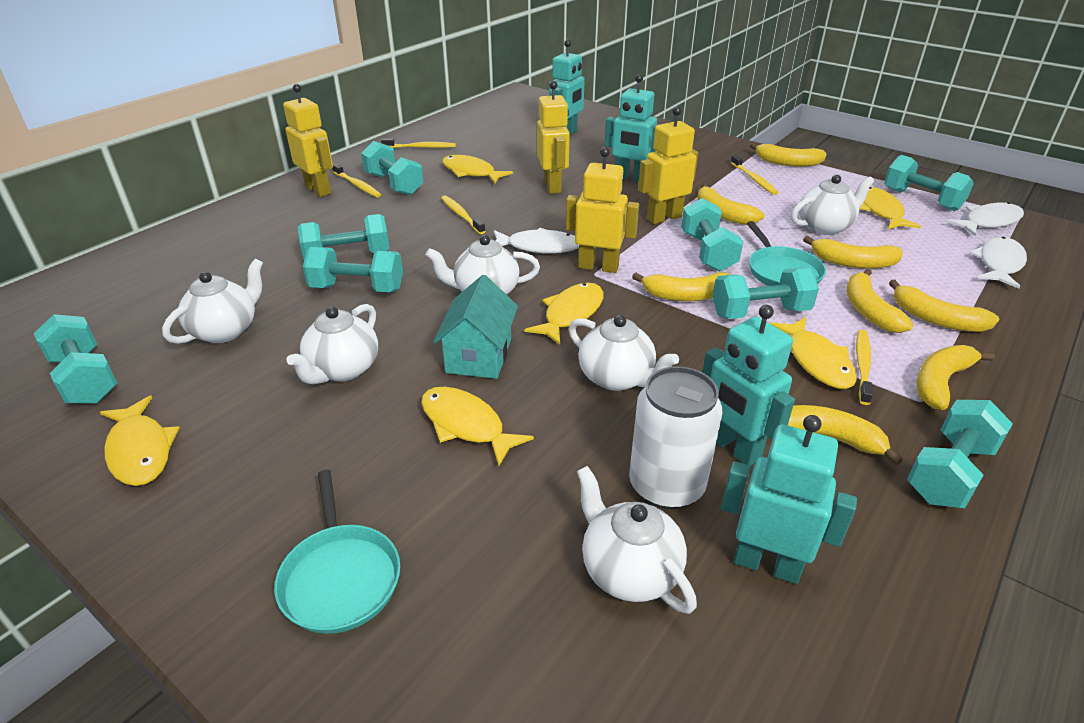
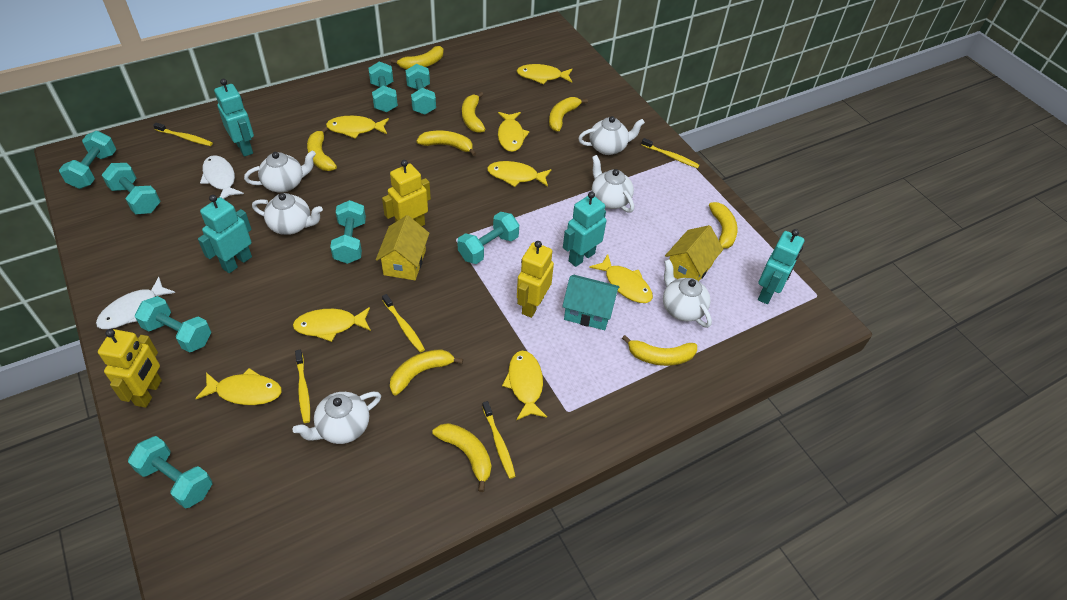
turquoise pan: 2 -> 0
white can: 1 -> 0
white fish: 3 -> 2
yellow banana: 8 -> 9
yellow fish: 6 -> 8
yellow house: 0 -> 2
yellow robot: 4 -> 3

